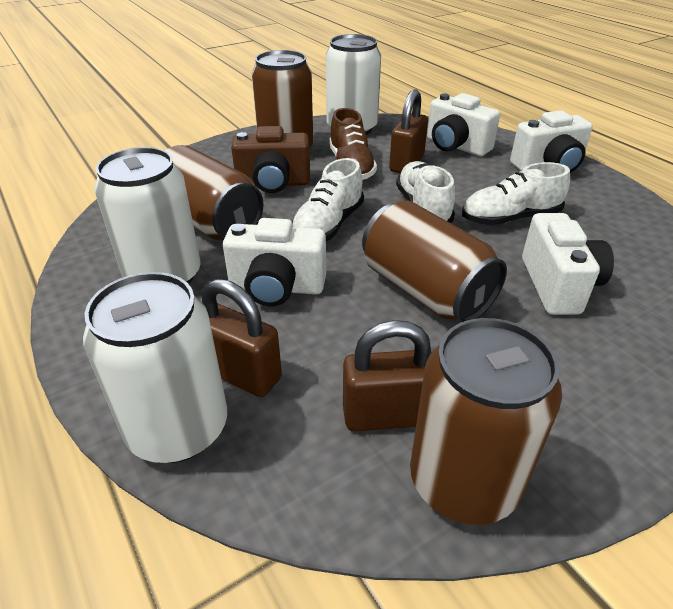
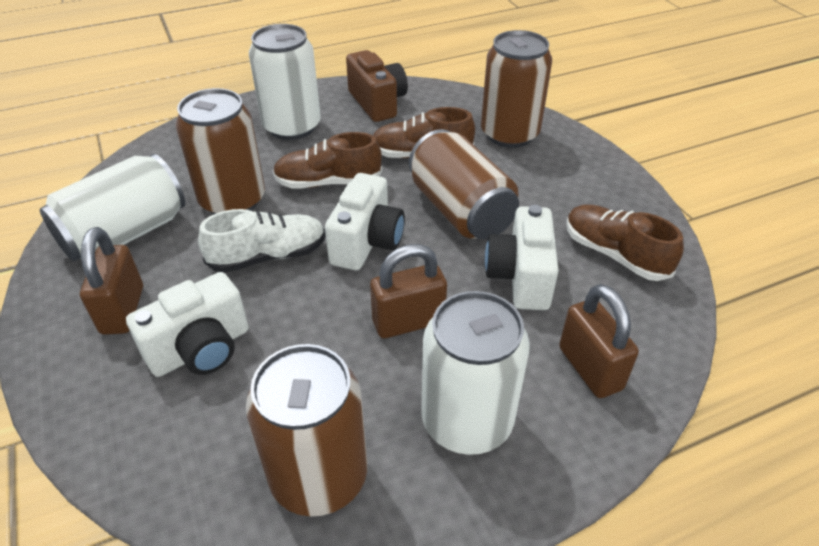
brown shoe: 1 -> 3
white camera: 4 -> 3
white shoe: 3 -> 1

